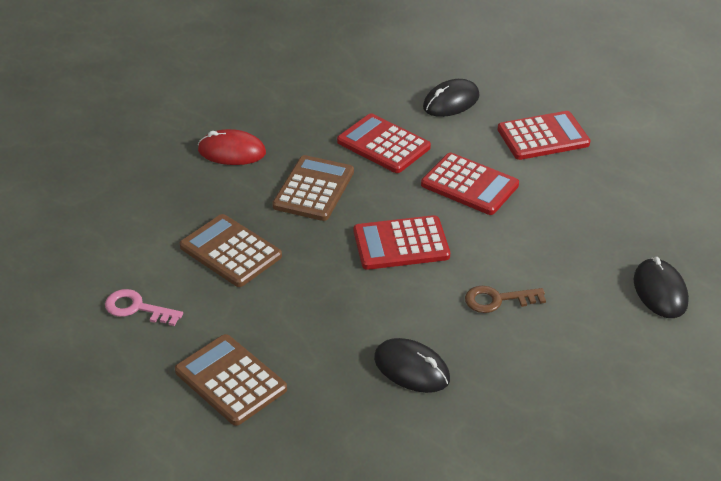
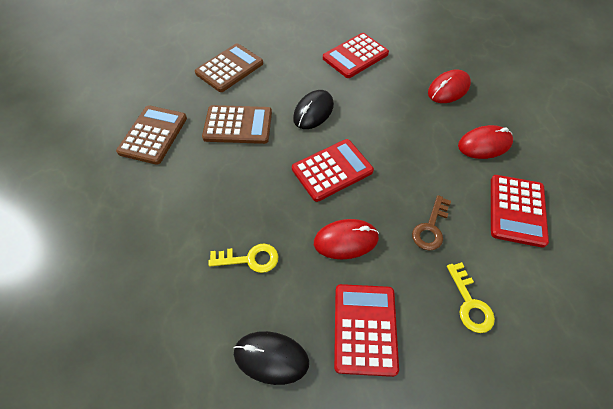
black mouse: 3 -> 2
pink key: 1 -> 0
red mouse: 1 -> 3
yellow key: 0 -> 2

